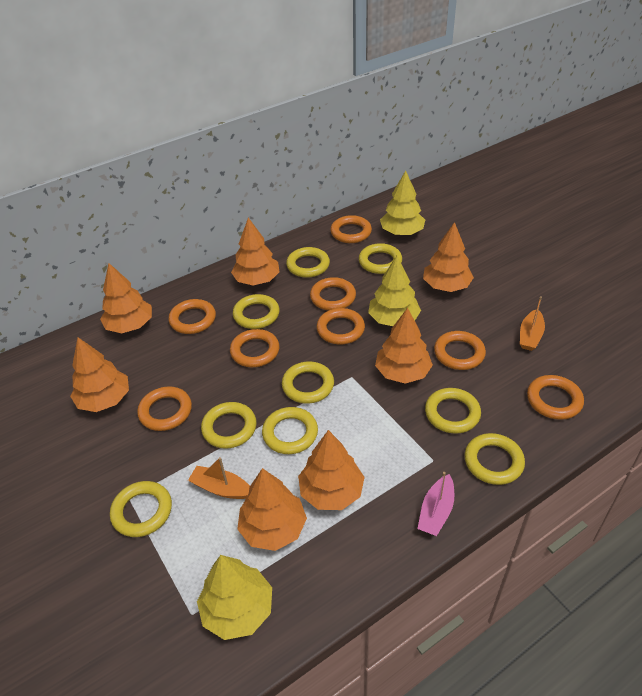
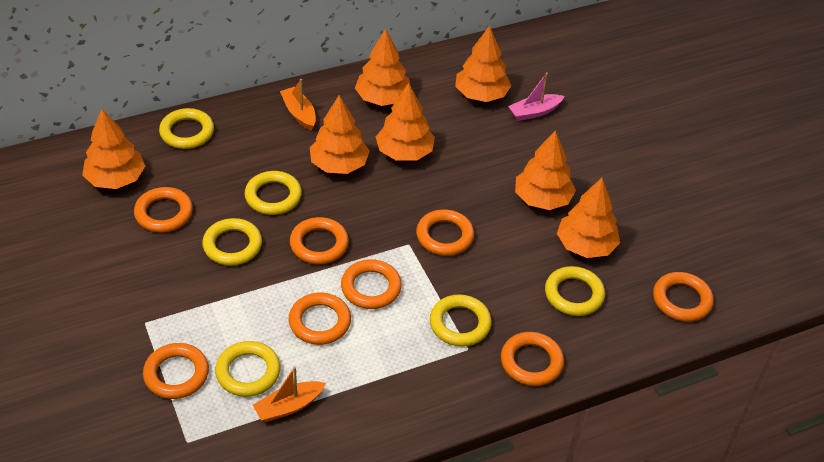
yellow ring: 9 -> 6
yellow tree: 3 -> 0

